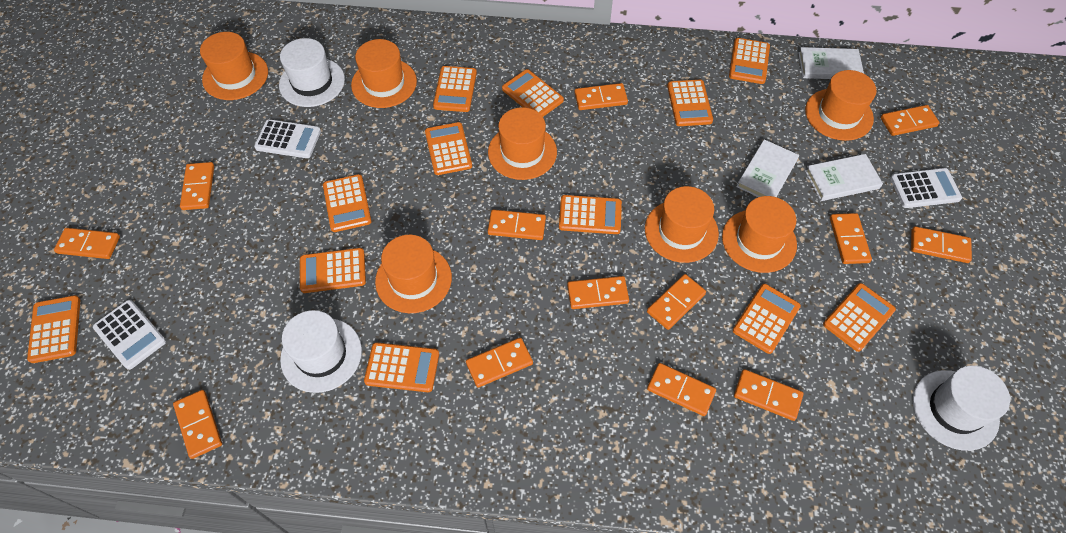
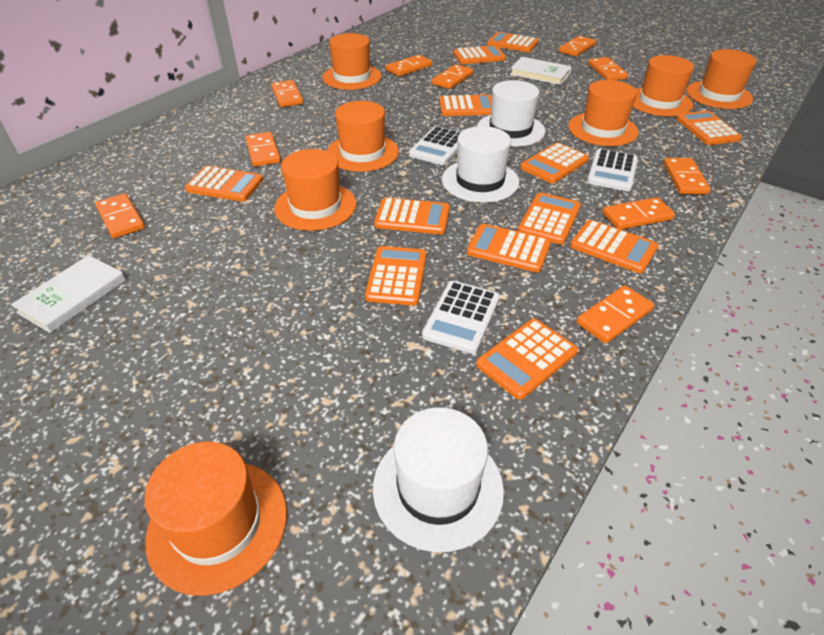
orange domino: 13 -> 10
white book: 3 -> 2

